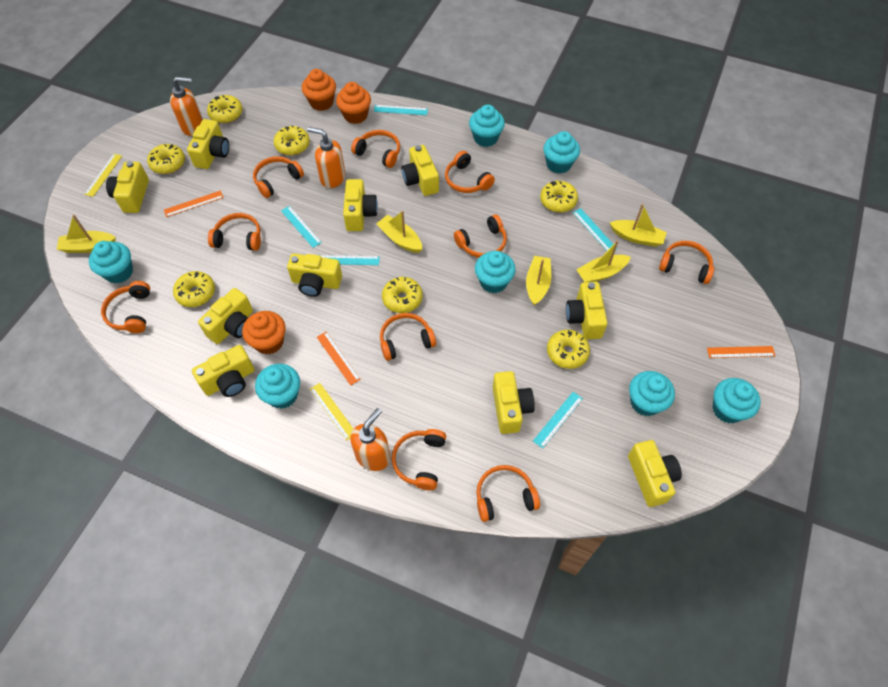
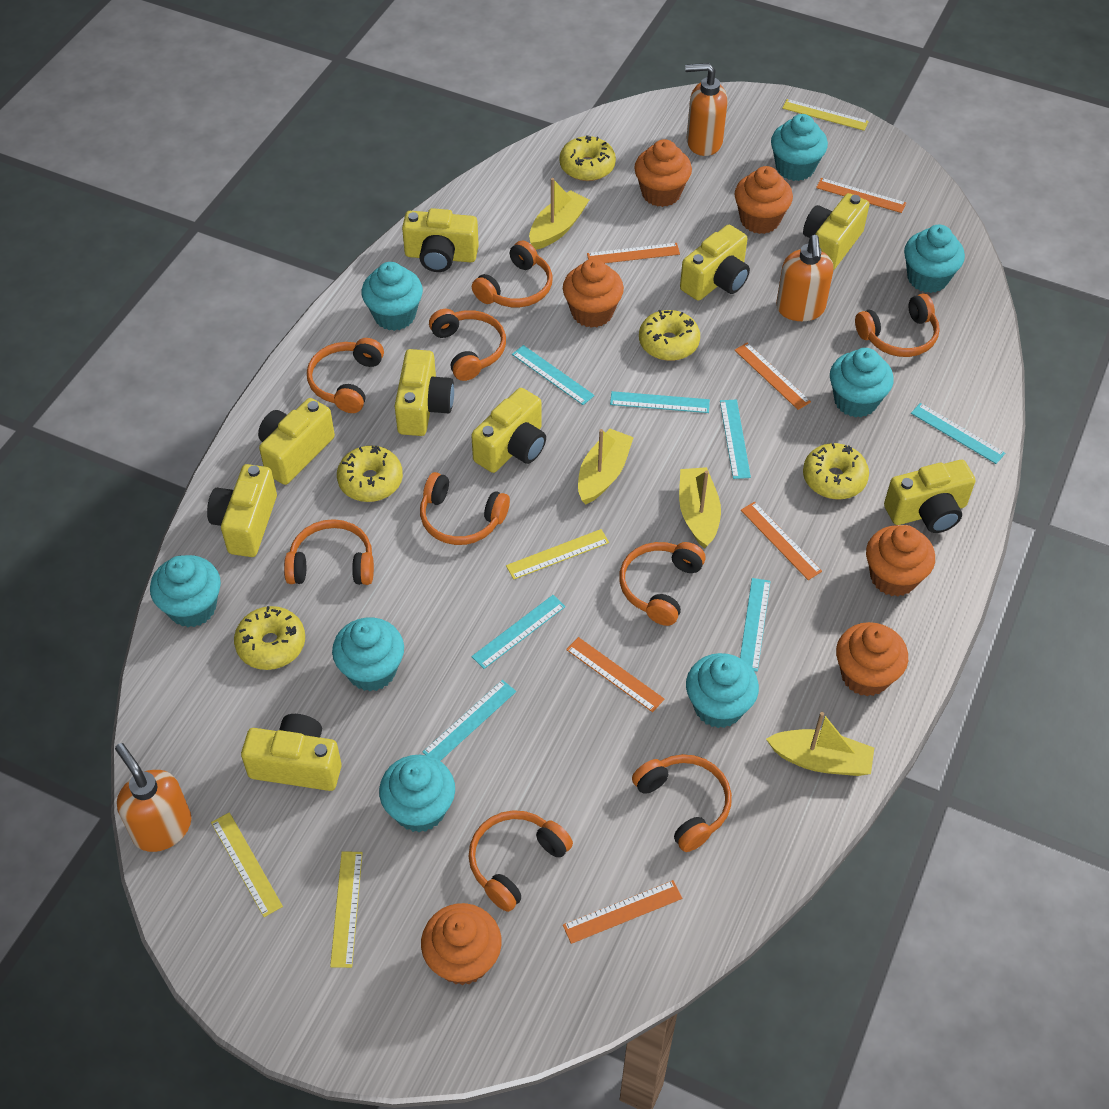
orange cupcake: 3 -> 6
orange headphones: 10 -> 9
orange ruler: 3 -> 6
turquoise cupcake: 7 -> 8
turquoise ruler: 5 -> 7
yellow boat: 5 -> 4
yellow camera: 10 -> 9
yellow donut: 7 -> 5
yellow ruler: 2 -> 4

